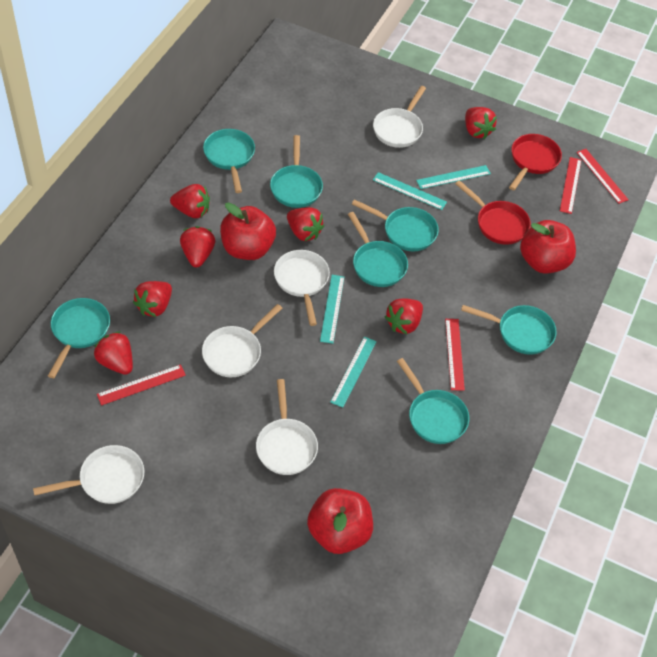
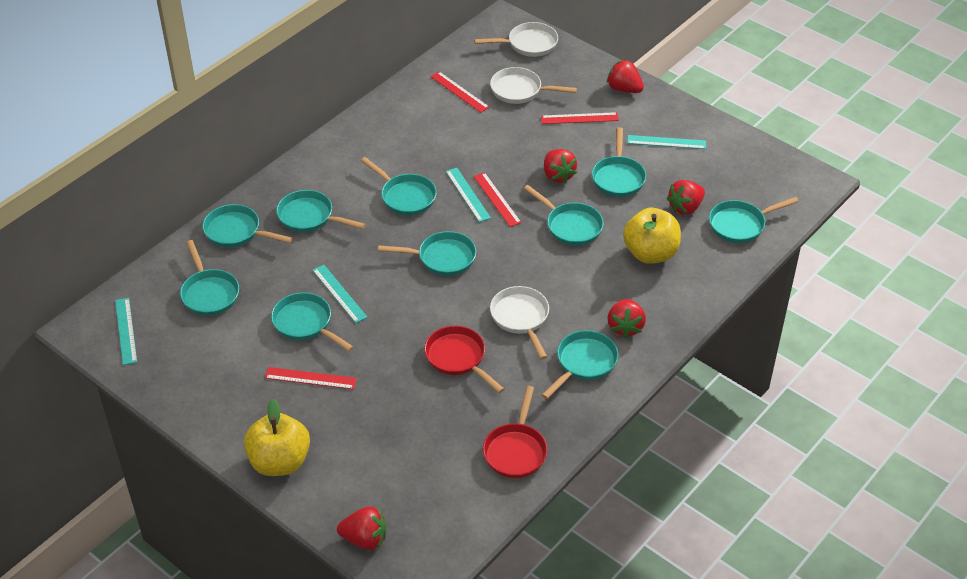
red apple: 3 -> 0
red strawberry: 7 -> 5
turquoise pan: 7 -> 10
white pan: 5 -> 3
yellow apple: 0 -> 2

